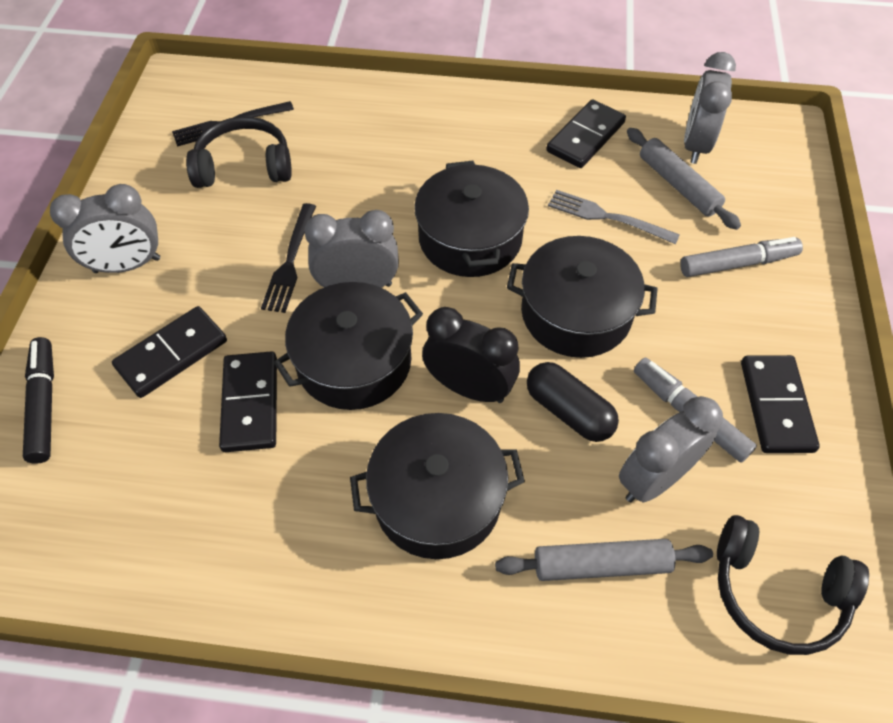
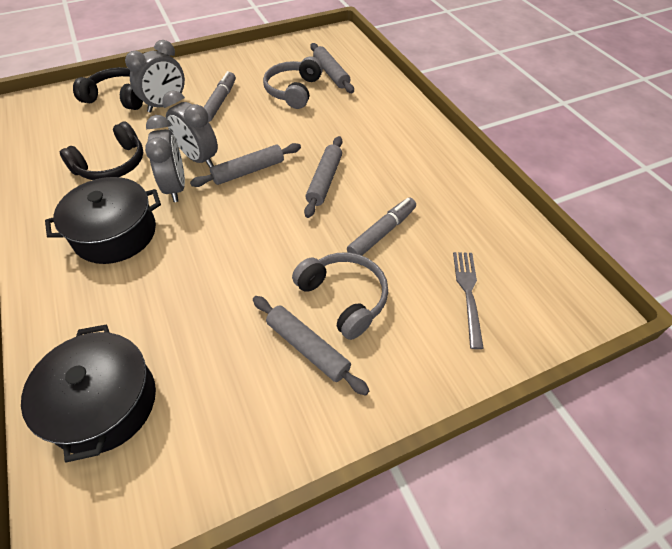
black capsule: 1 -> 0
black clock: 1 -> 0
black domino: 4 -> 0
black fork: 2 -> 0
black marker: 1 -> 0
black pot: 4 -> 2
grey clock: 4 -> 3
grey headphones: 0 -> 2
grey rolling pin: 2 -> 4

